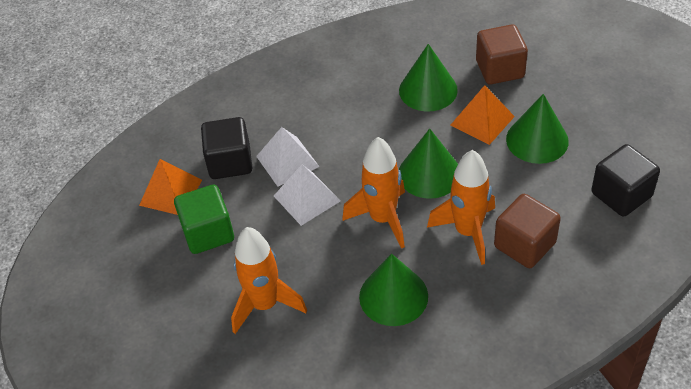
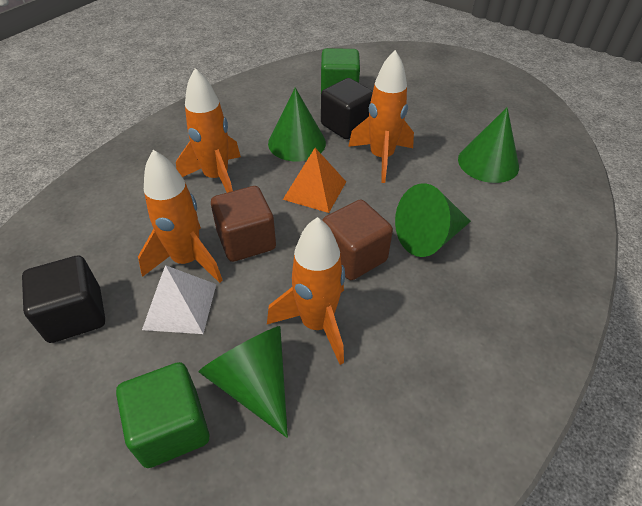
green cube: 1 -> 2
orange pyramid: 2 -> 1
orange rocket: 3 -> 4
white pyramid: 2 -> 1

